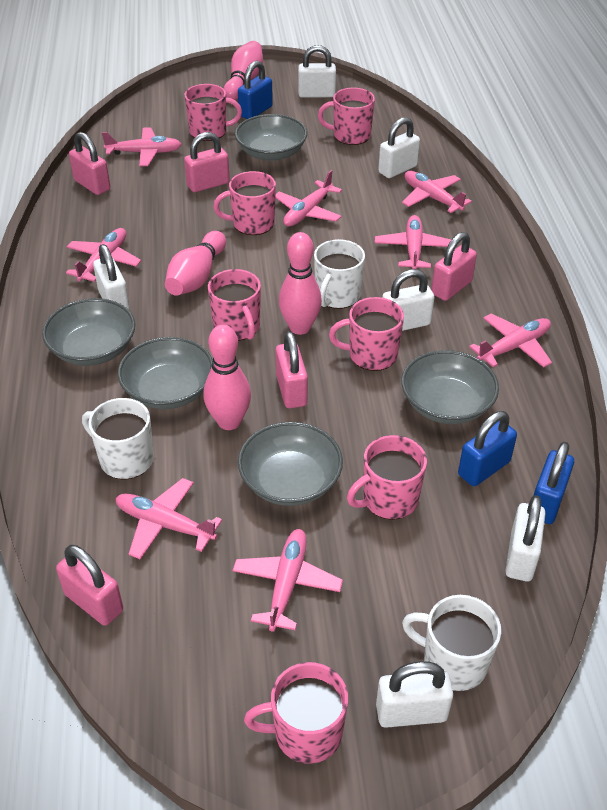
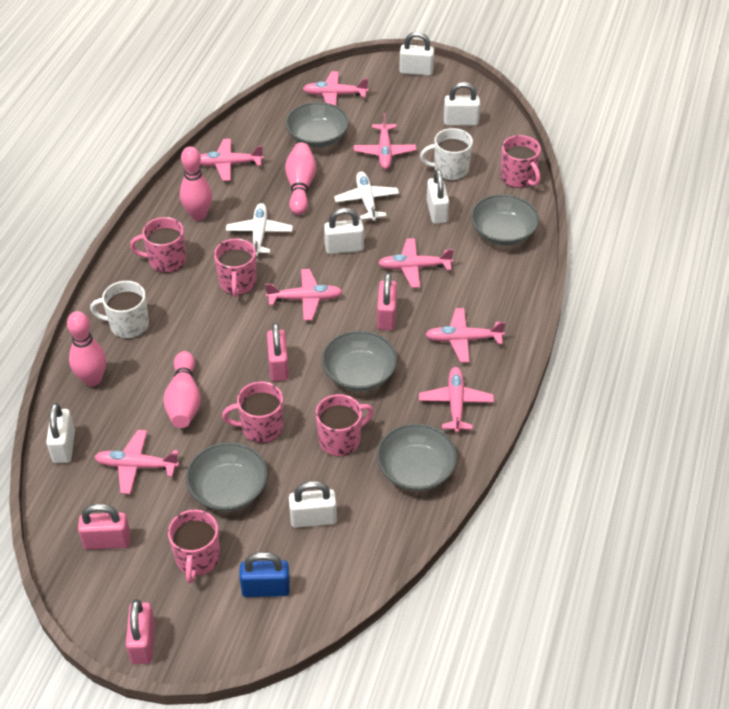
blue padlock: 3 -> 1
pink mug: 7 -> 6
pink padlock: 5 -> 4
white mug: 3 -> 2
white plane: 0 -> 2

